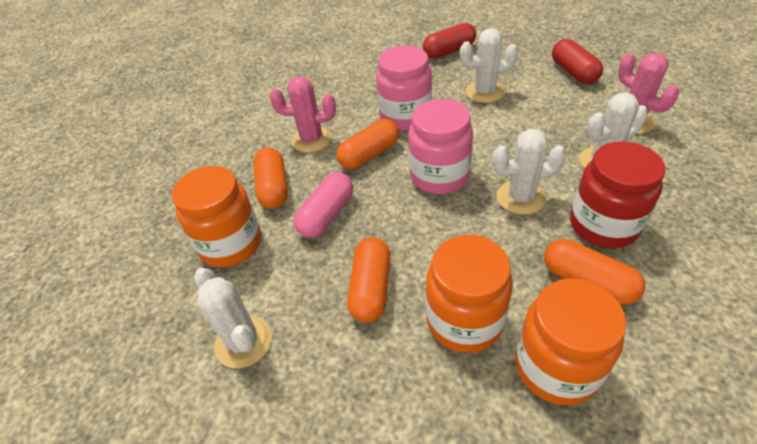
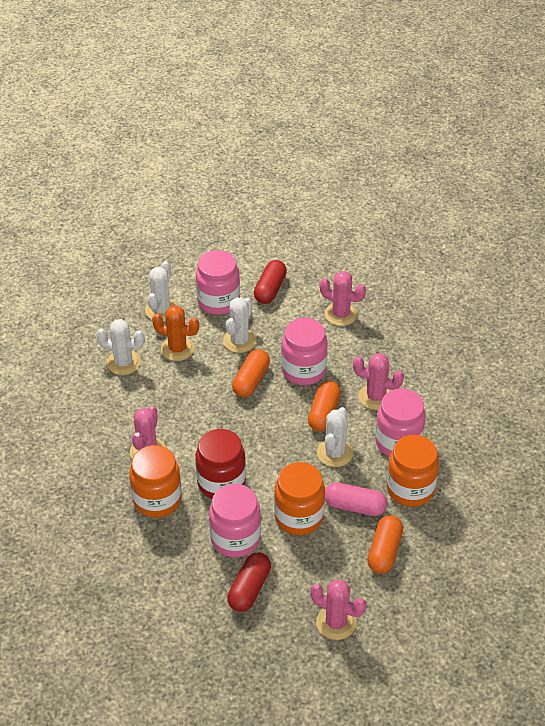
orange cactus: 0 -> 1
orange capsule: 4 -> 3
pink cactus: 2 -> 4
pink jar: 2 -> 4

